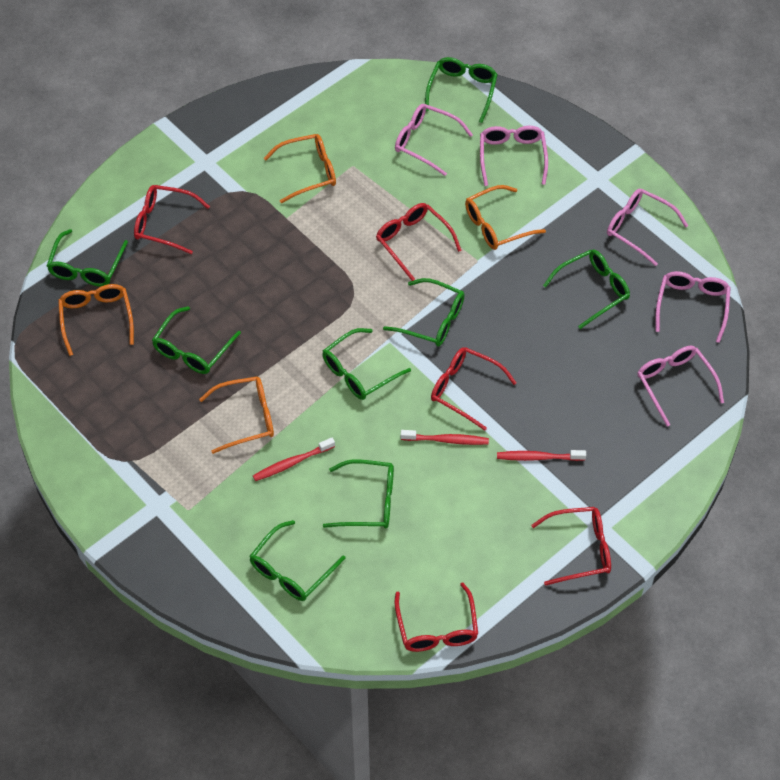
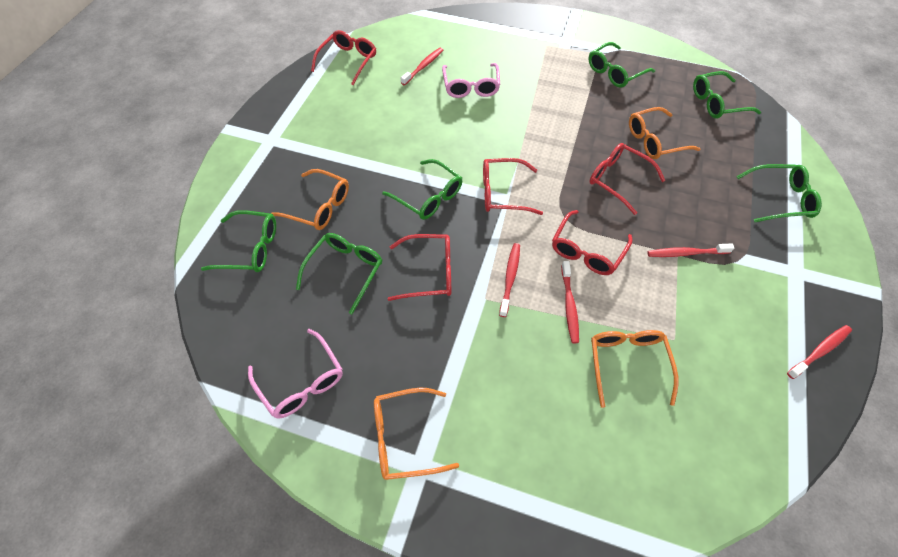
green glasses: 8 -> 6
pink glasses: 5 -> 2
red toothbrush: 3 -> 5

